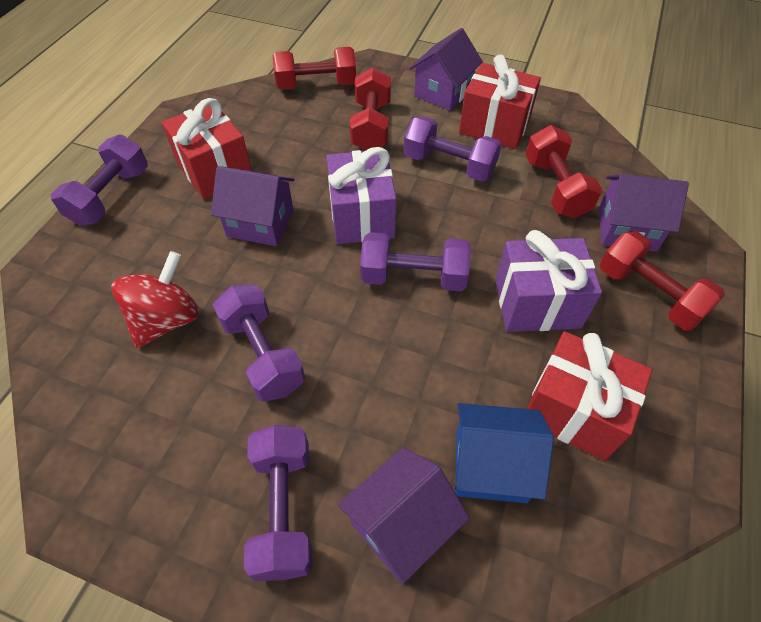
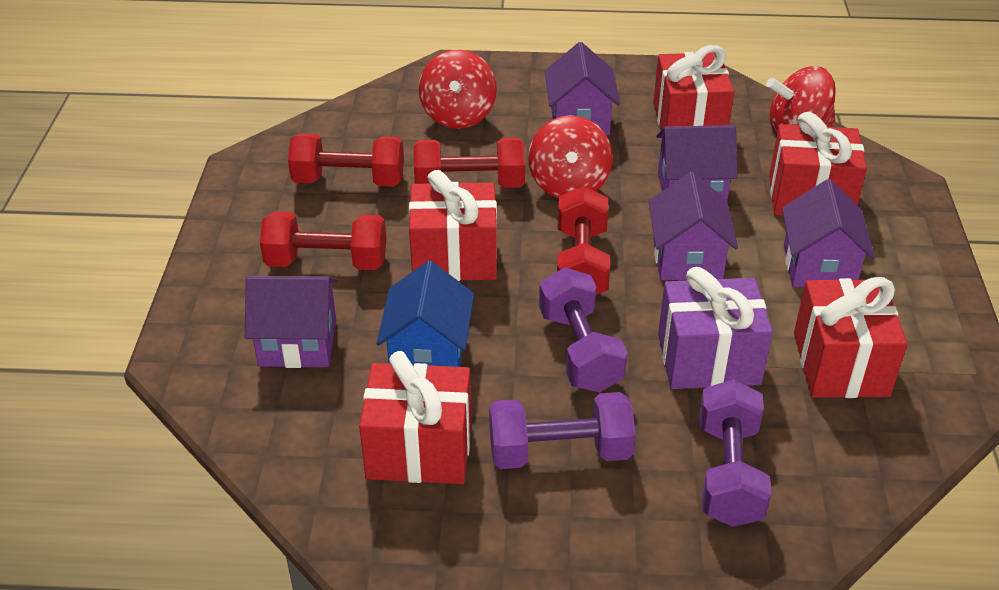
purple dumbbell: 5 -> 3
purple gift: 2 -> 1
purple house: 4 -> 5
red gift: 3 -> 5
red spinning top: 1 -> 3

